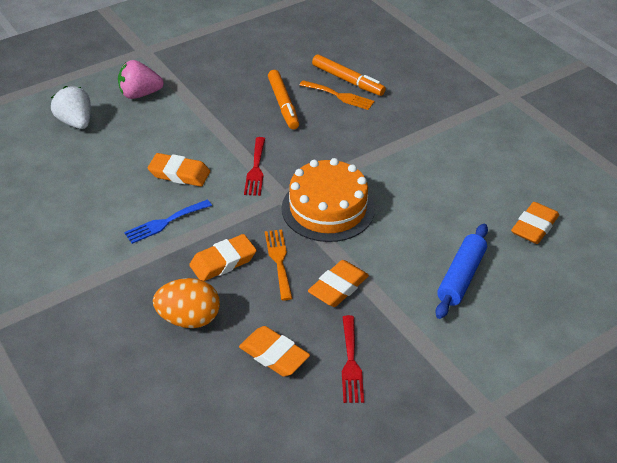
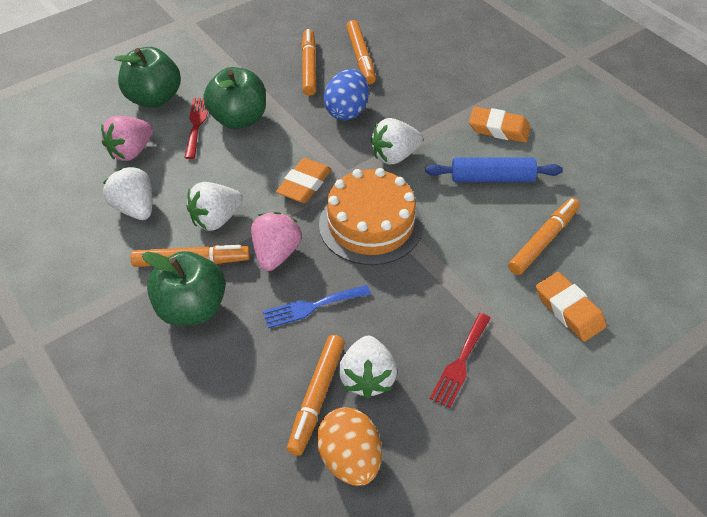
blue egg: 0 -> 1
green apple: 0 -> 3
orange eraser: 5 -> 3
orange fork: 2 -> 0
orange marker: 2 -> 5
pink strawberry: 1 -> 2
white strawberry: 1 -> 4

